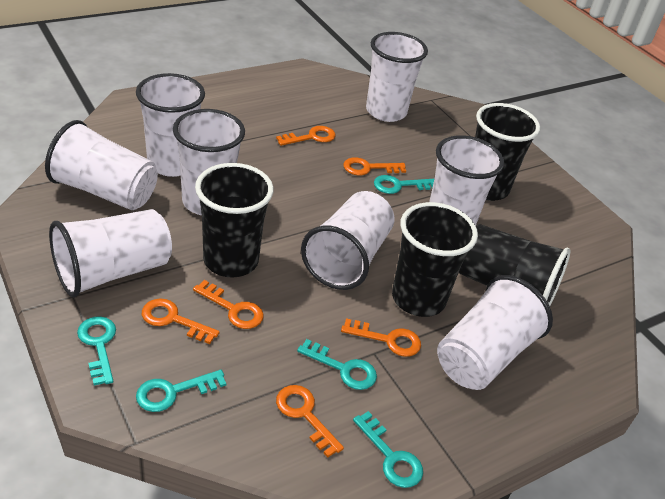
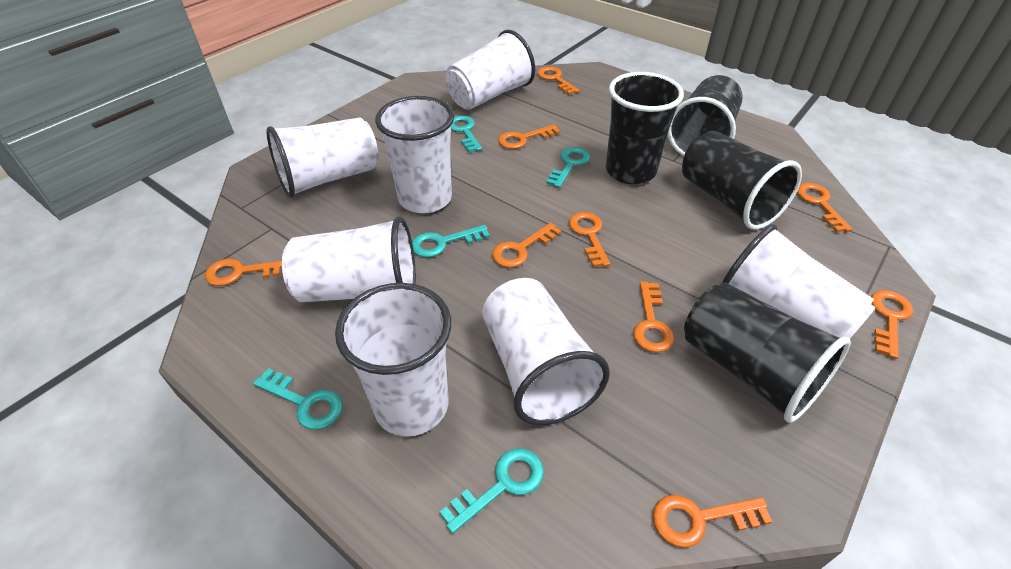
orange key: 6 -> 9
white cup: 8 -> 7

